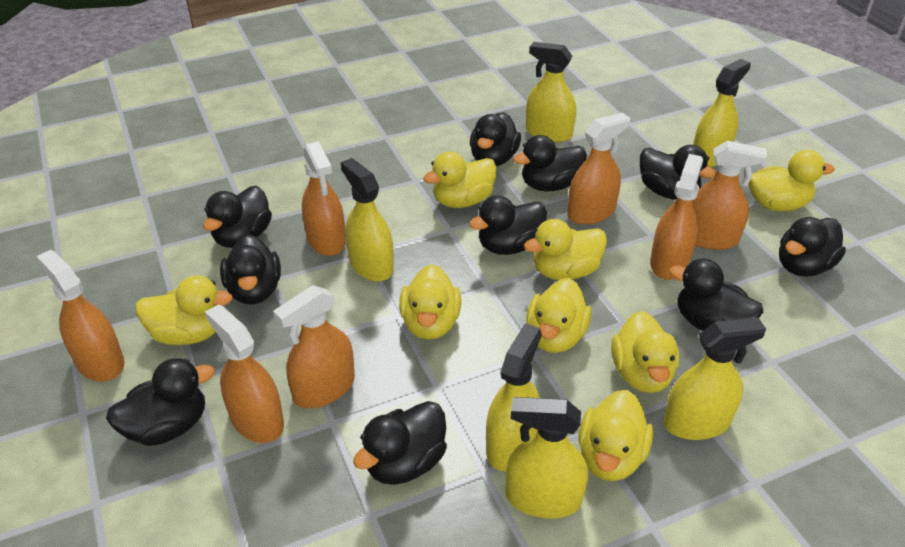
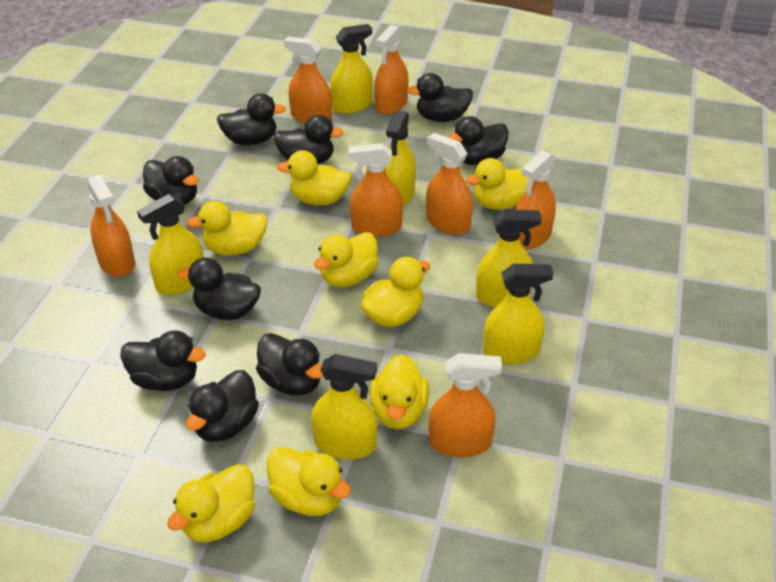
black duck: 10 -> 9

